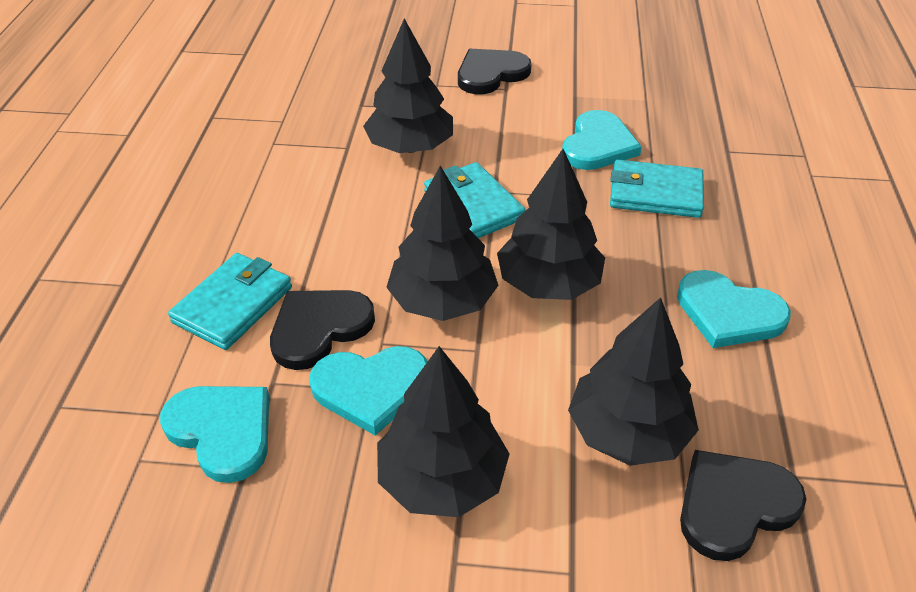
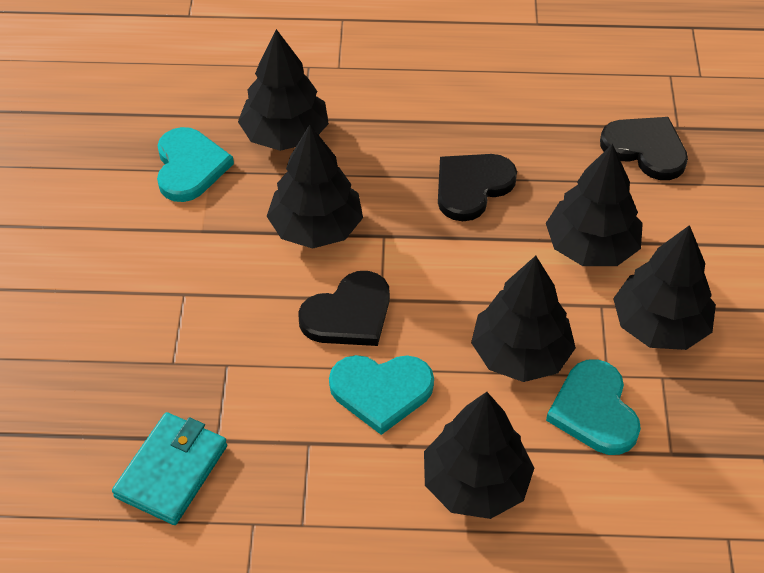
black tree: 5 -> 6
turquoise heart: 4 -> 3
turquoise wallet: 3 -> 1

